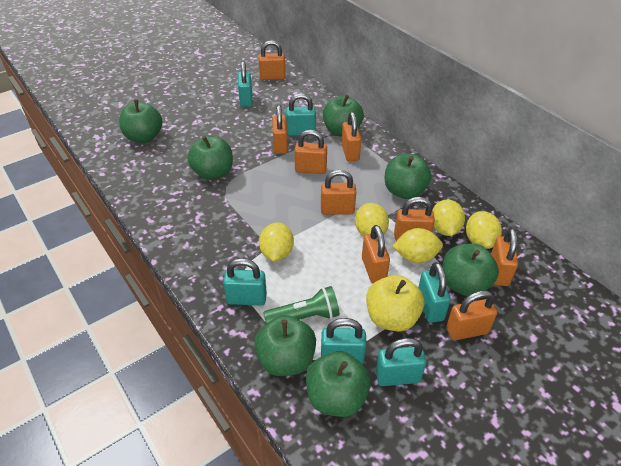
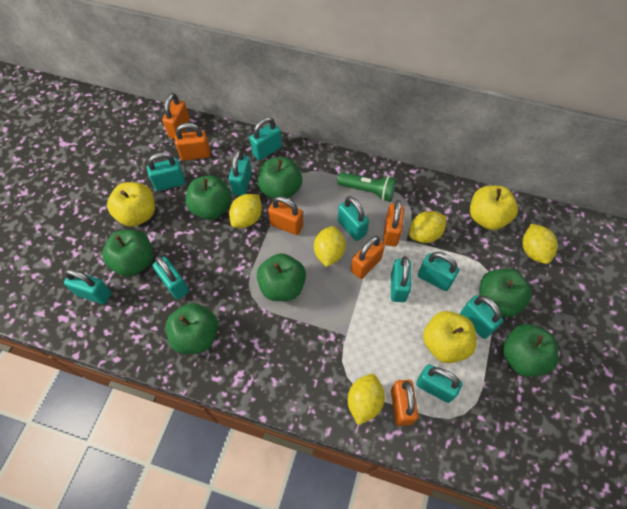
orange padlock: 9 -> 6
turquoise padlock: 6 -> 10
yellow apple: 1 -> 3

